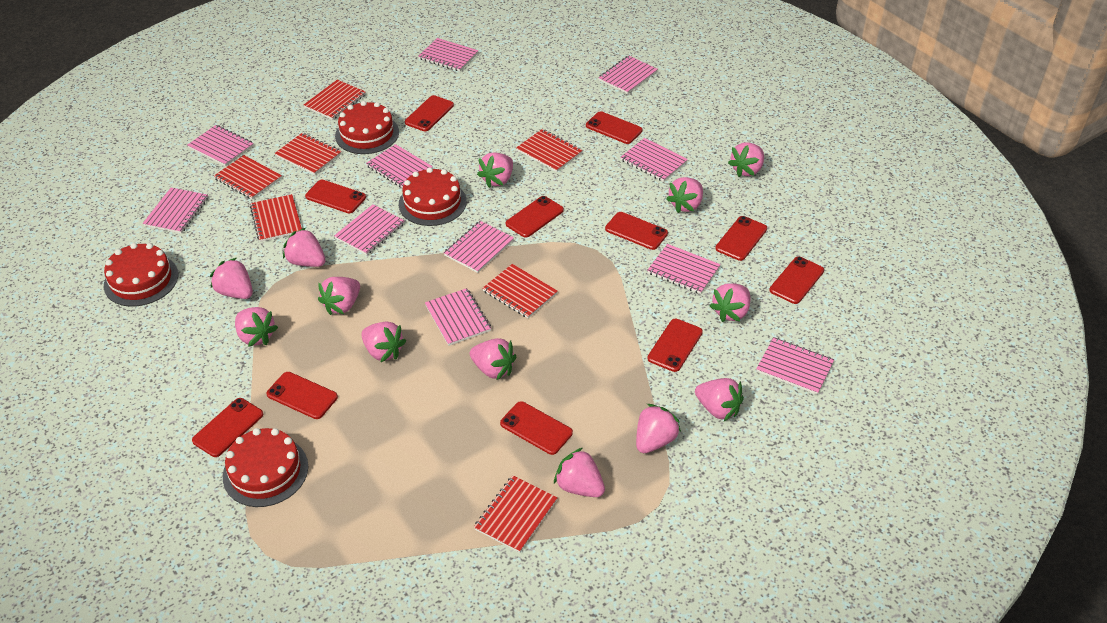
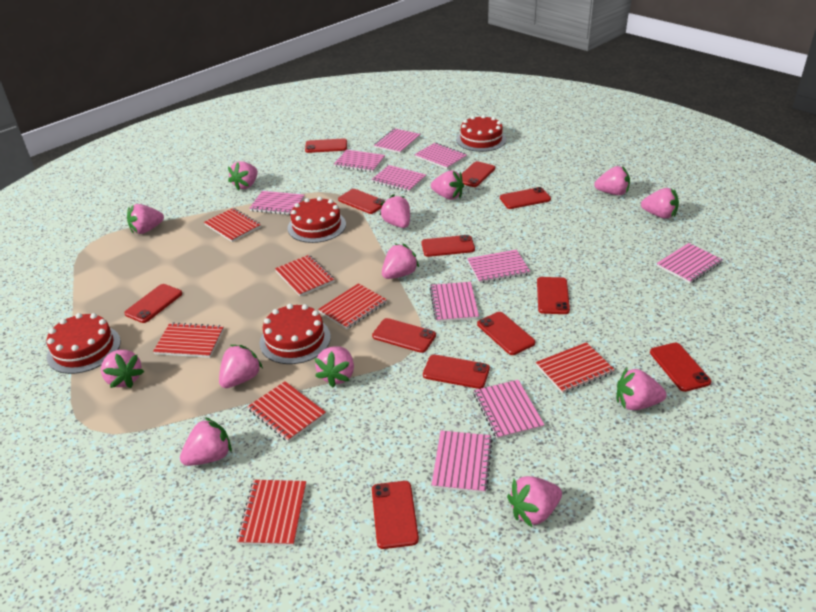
pink notebook: 11 -> 10
red phone: 11 -> 12

